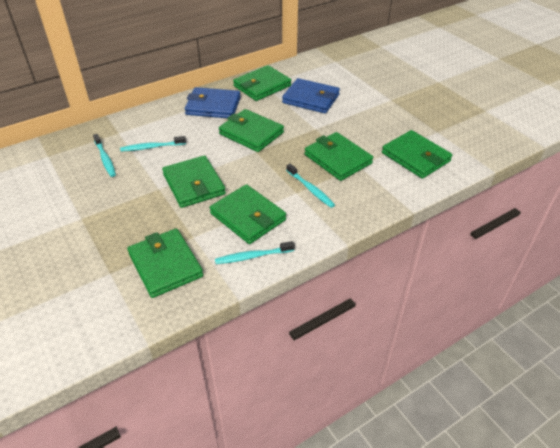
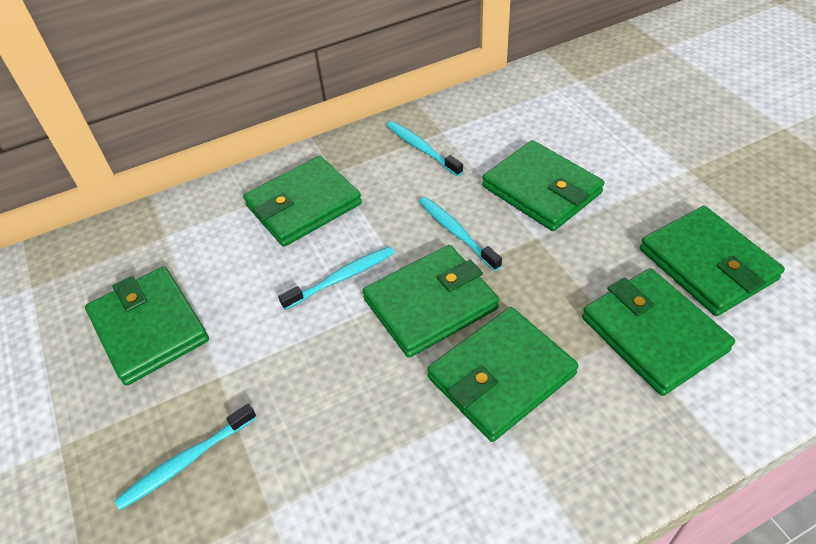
blue wallet: 2 -> 0

